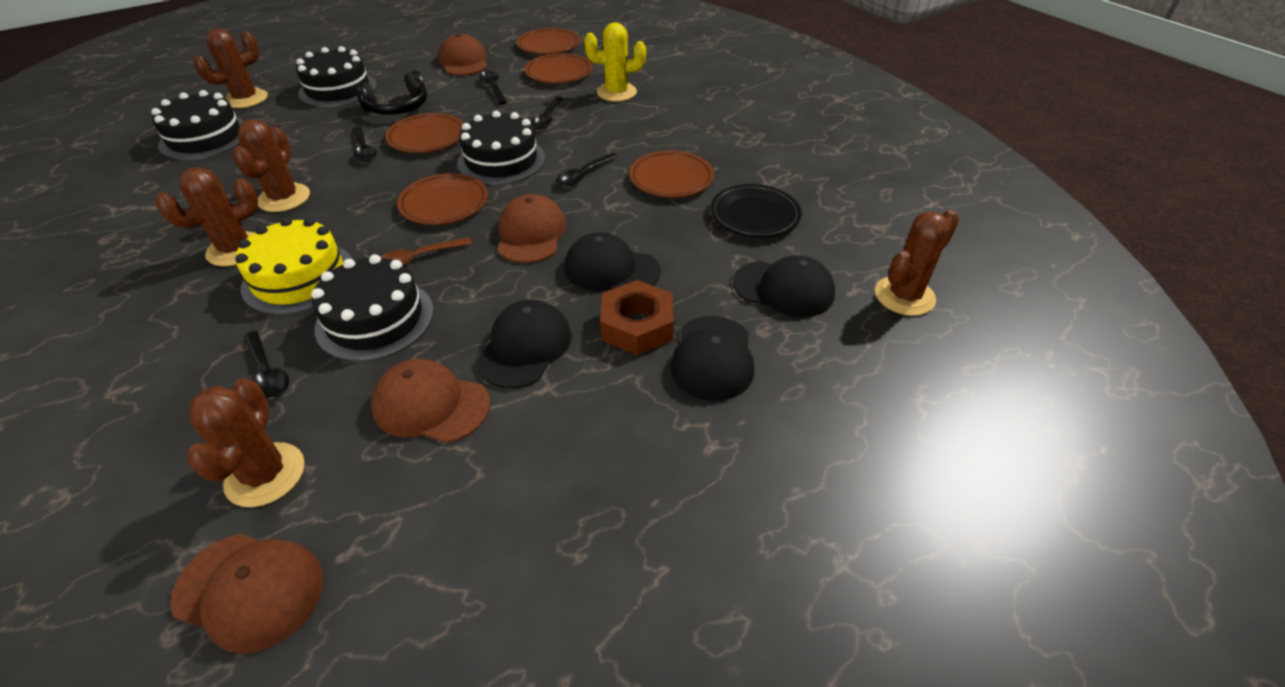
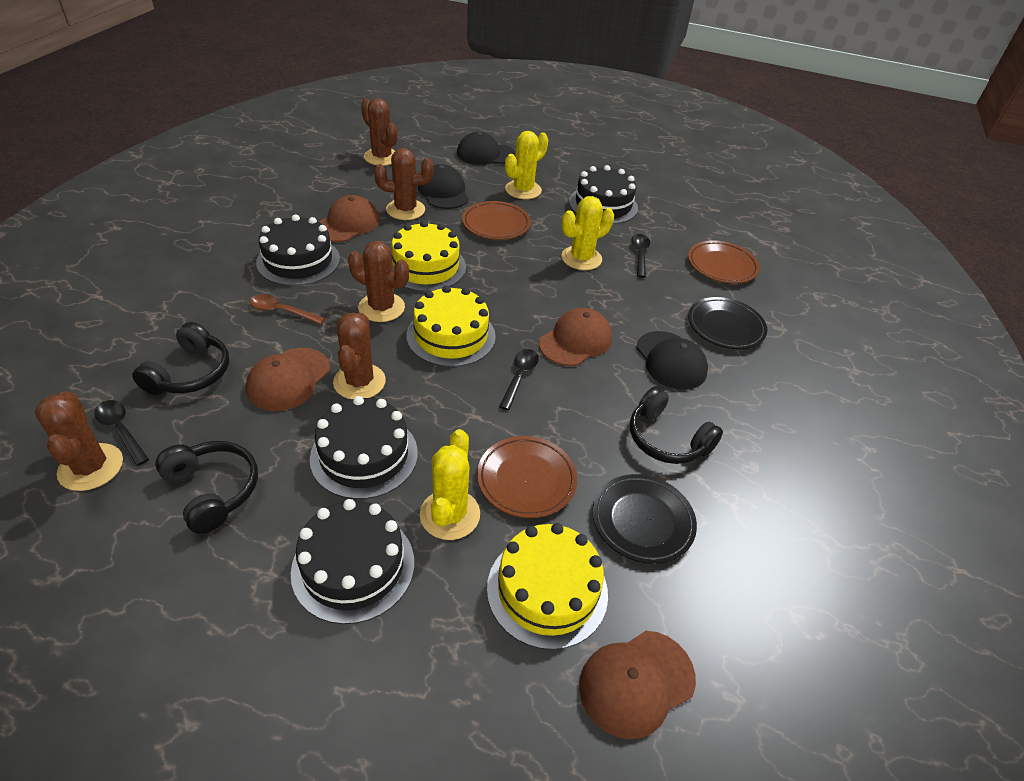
black cap: 4 -> 3
black headphones: 1 -> 3
black plate: 1 -> 2
black spoon: 5 -> 3
brown nut: 1 -> 0
brown plate: 5 -> 3
yellow cactus: 1 -> 3
yellow cake: 1 -> 3

